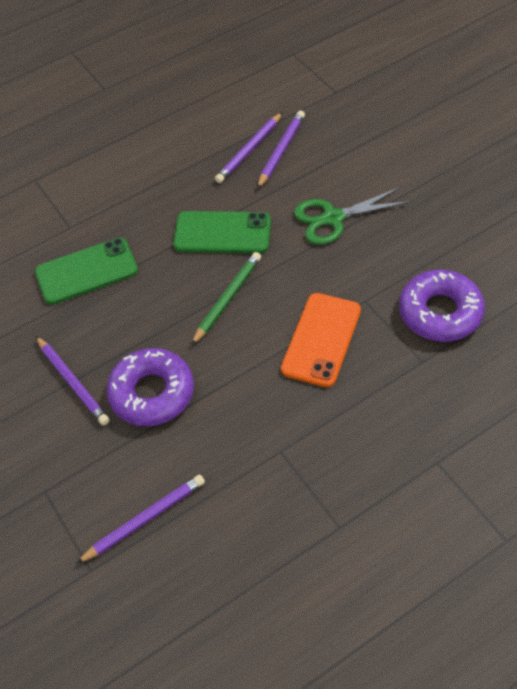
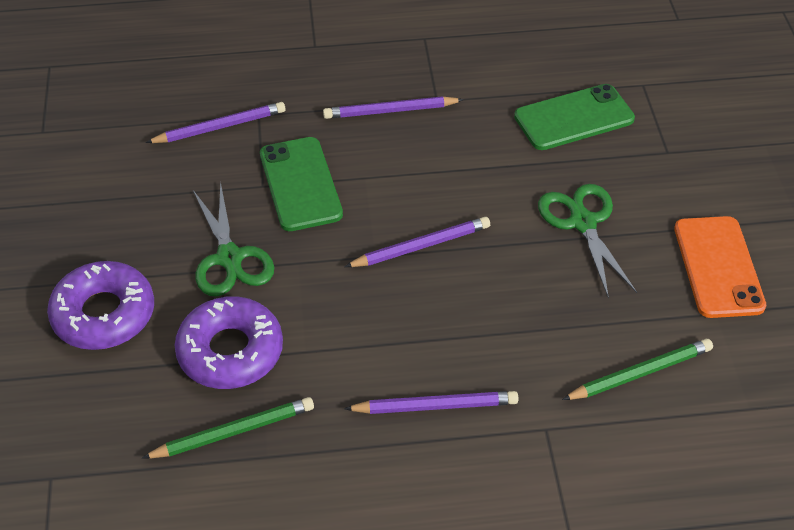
green pencil: 1 -> 2
green scissors: 1 -> 2

